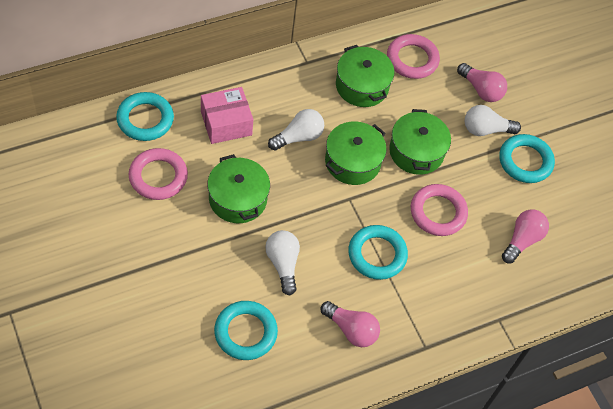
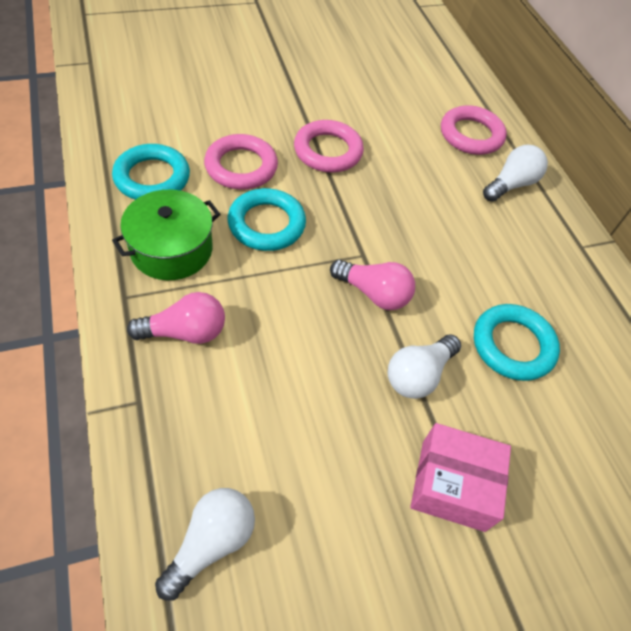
green pot: 4 -> 1
pink light bulb: 3 -> 2
turquoise ring: 4 -> 3

